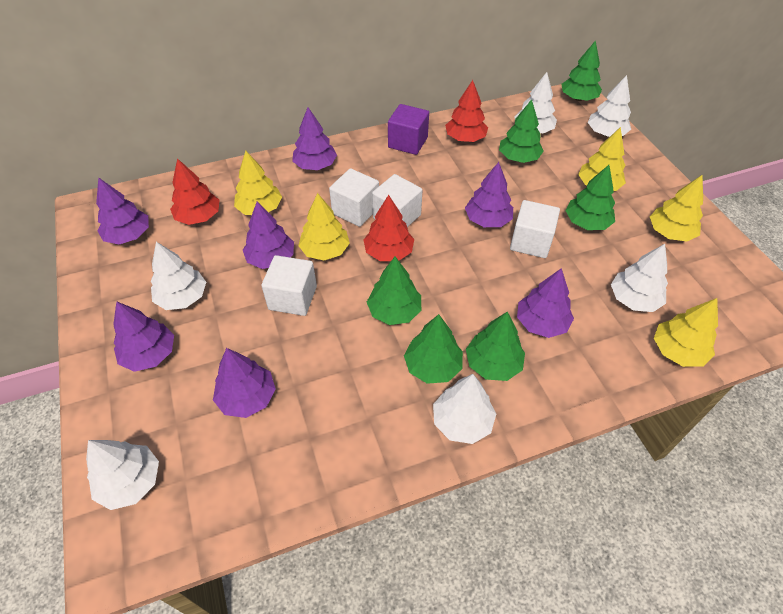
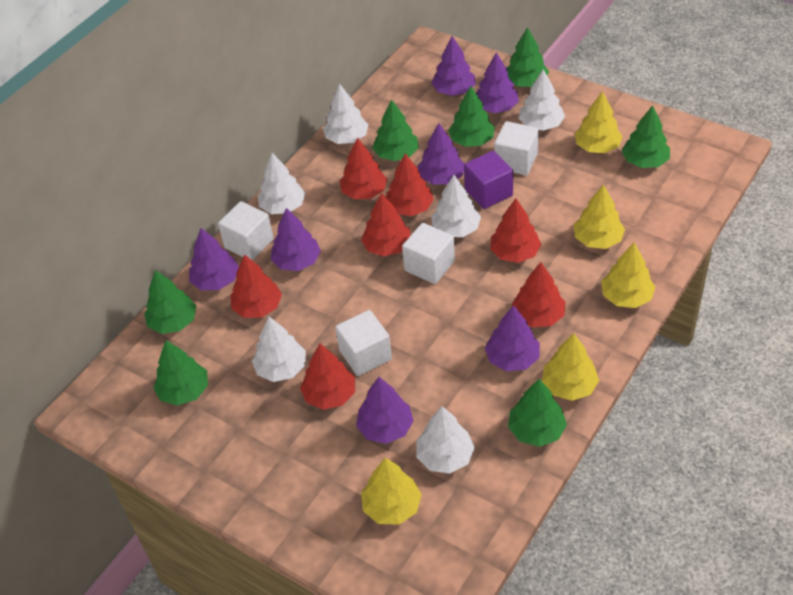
green tree: 6 -> 7
red tree: 3 -> 7

